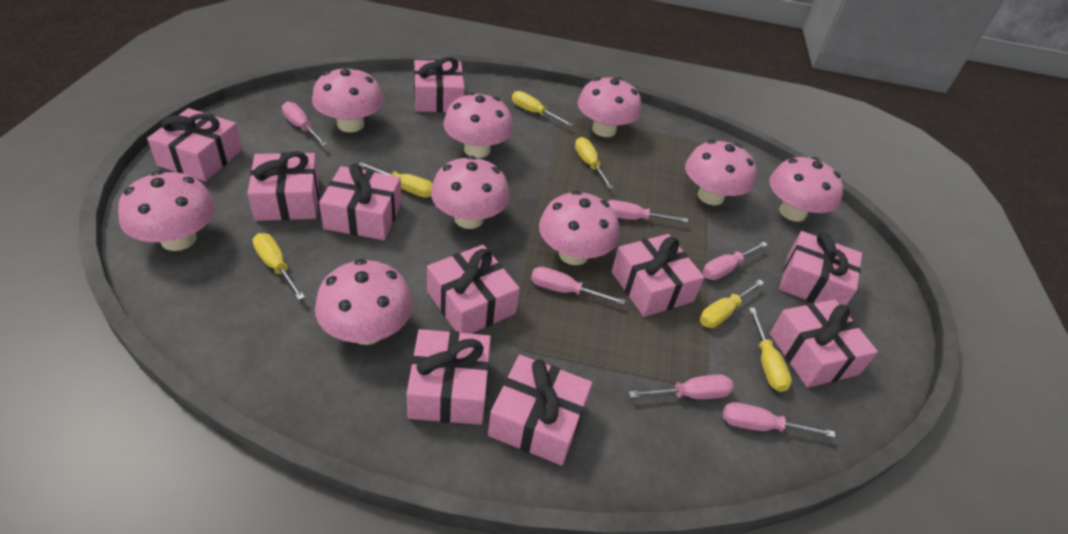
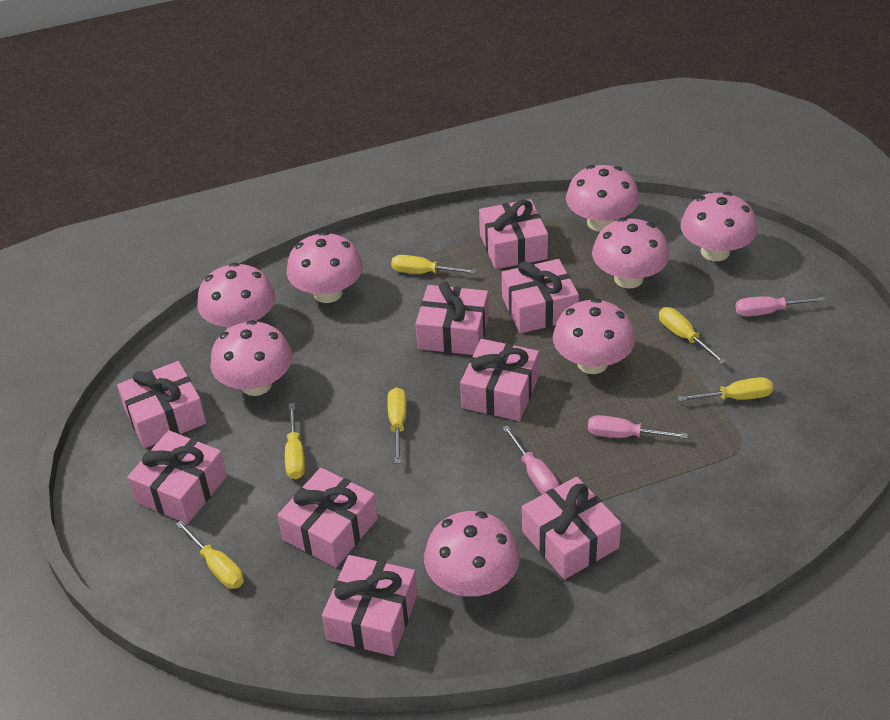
pink gift: 10 -> 9
pink mushroom: 9 -> 8
pink screwdriver: 6 -> 3

